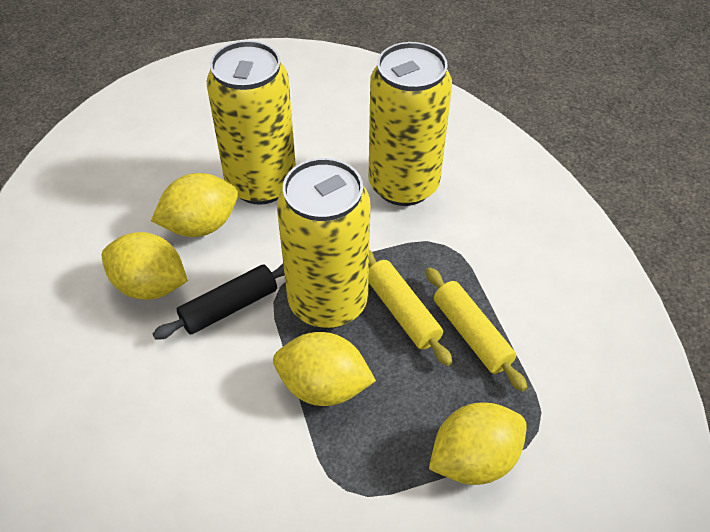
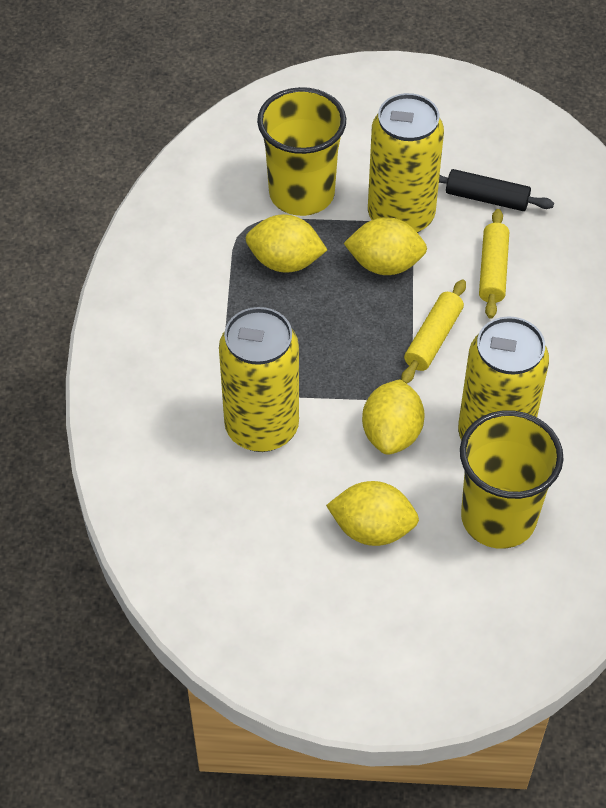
yellow cup: 0 -> 2

